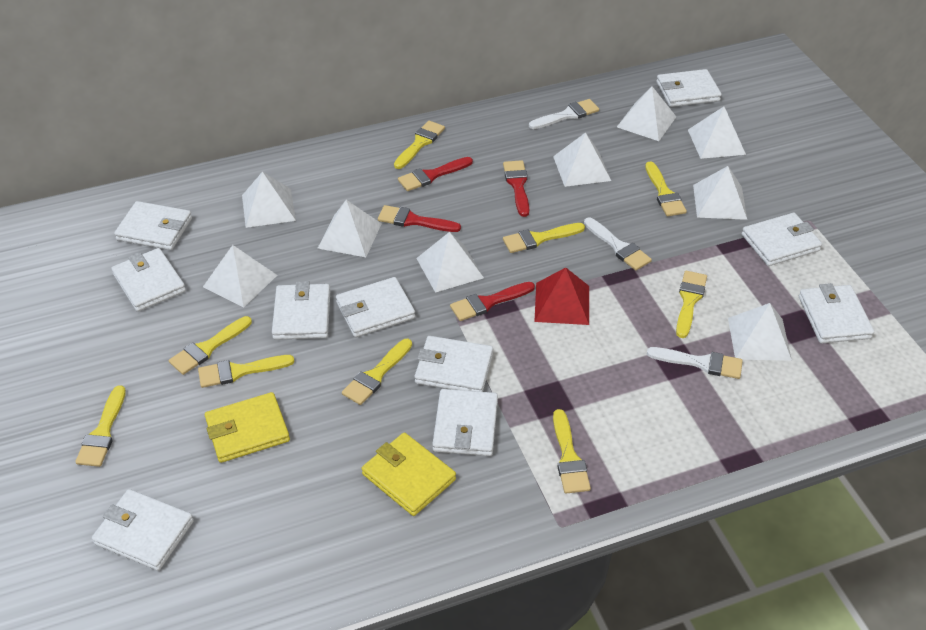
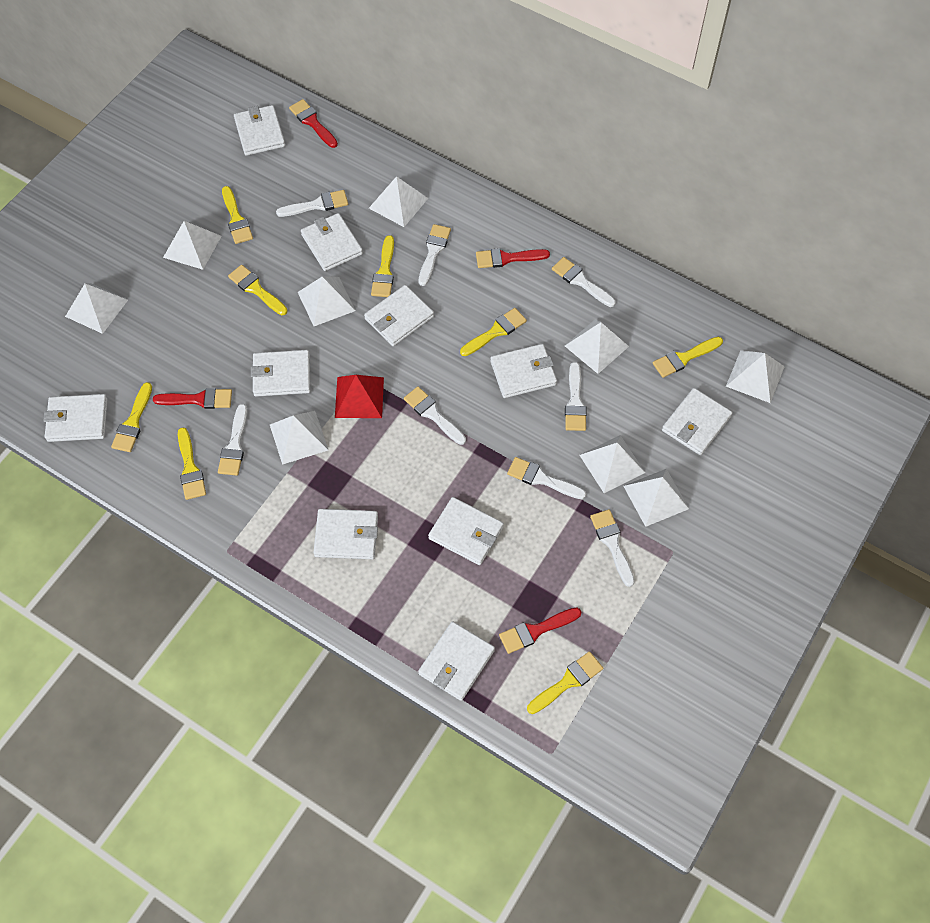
white brush: 3 -> 8
yellow brush: 9 -> 8
yellow wallet: 2 -> 0

